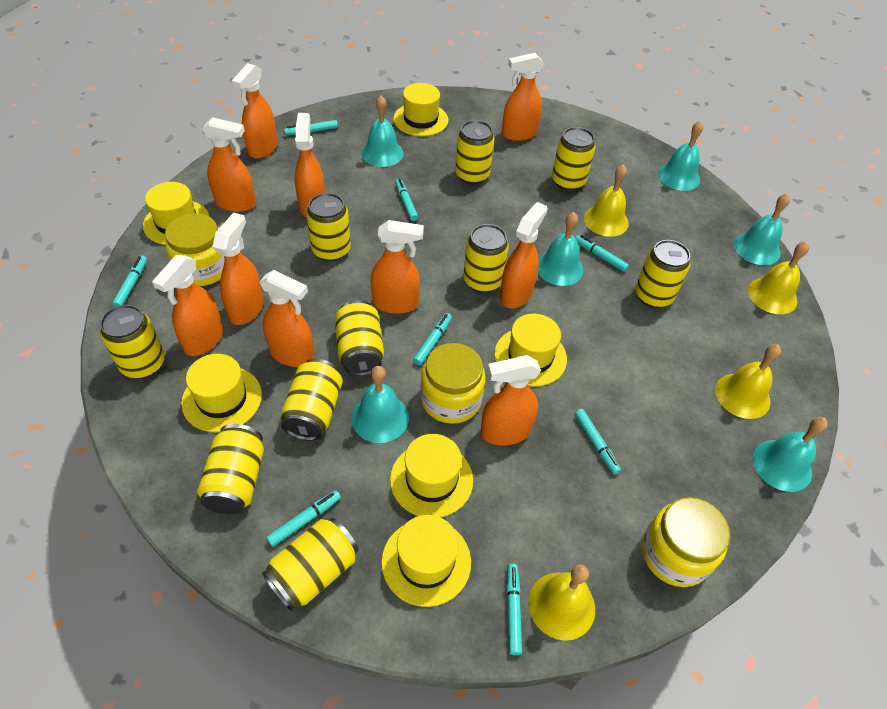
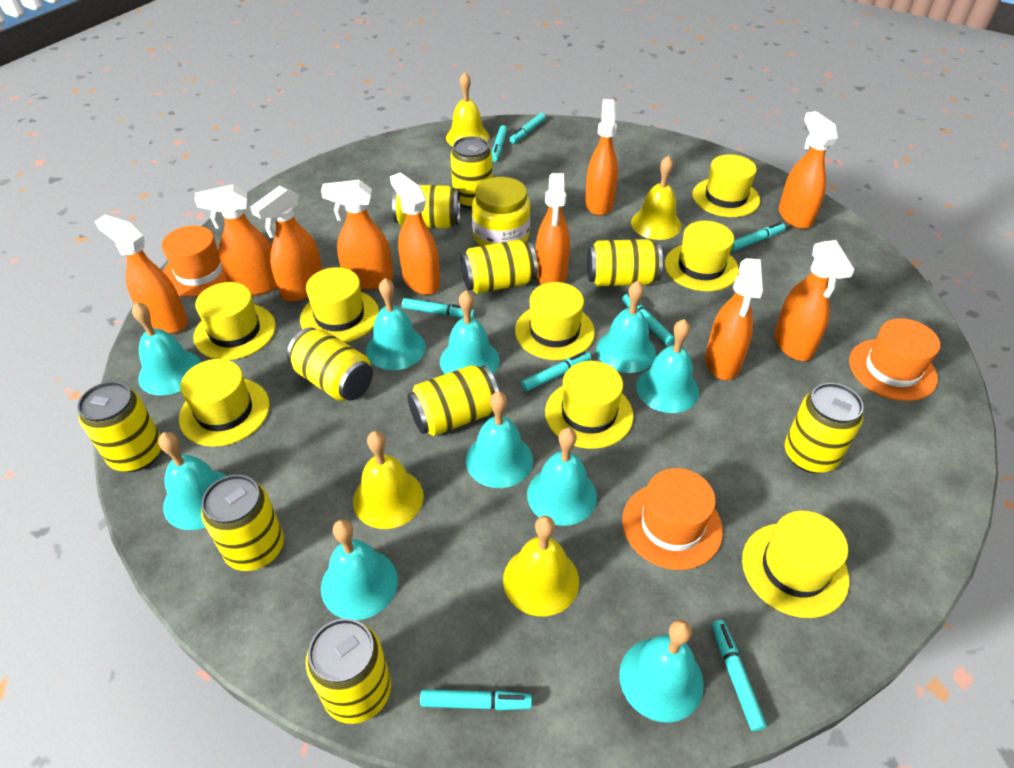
orange hat: 0 -> 3
turquoise bell: 6 -> 10
yellow hat: 6 -> 8
yellow jar: 3 -> 1

